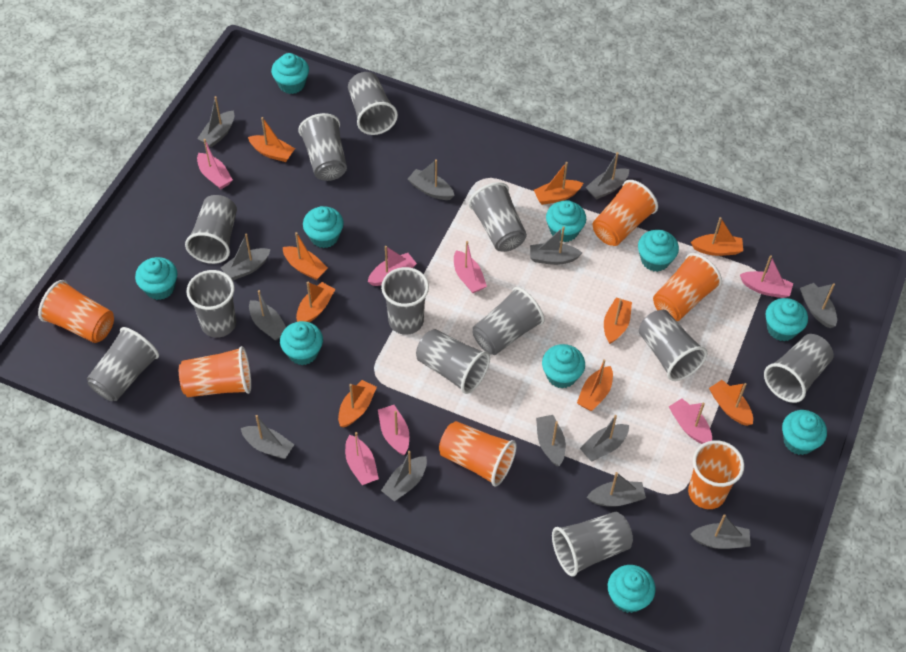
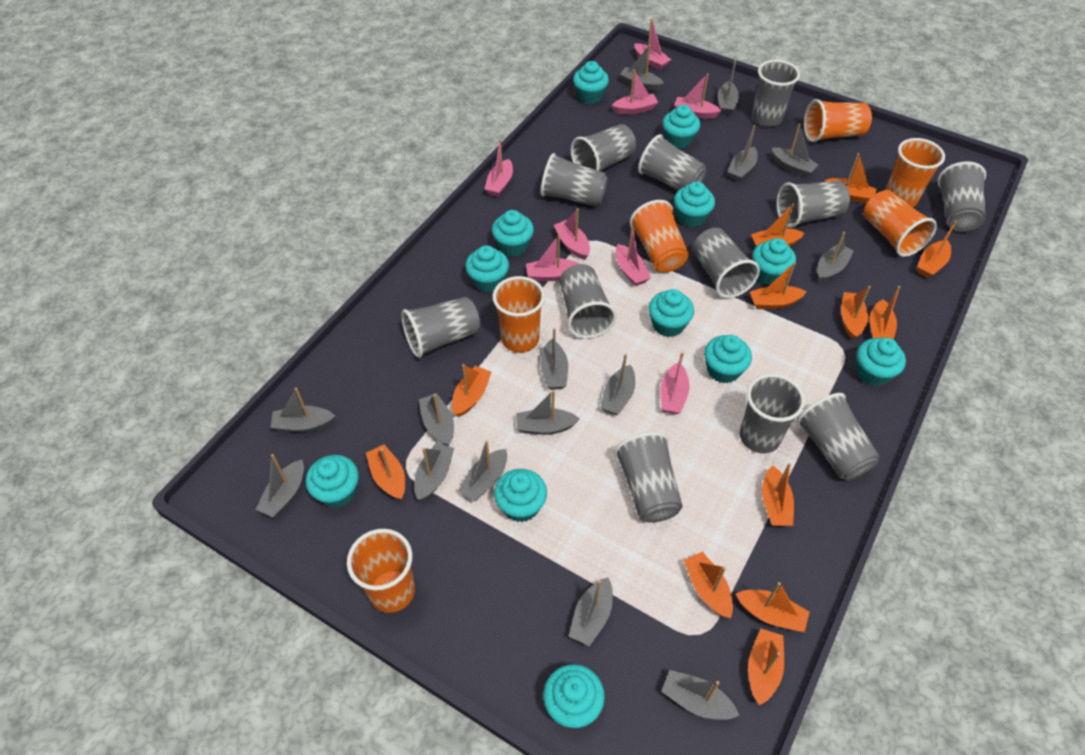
grey boat: 13 -> 15
orange boat: 9 -> 12
pink boat: 7 -> 8
turquoise cupcake: 10 -> 12

